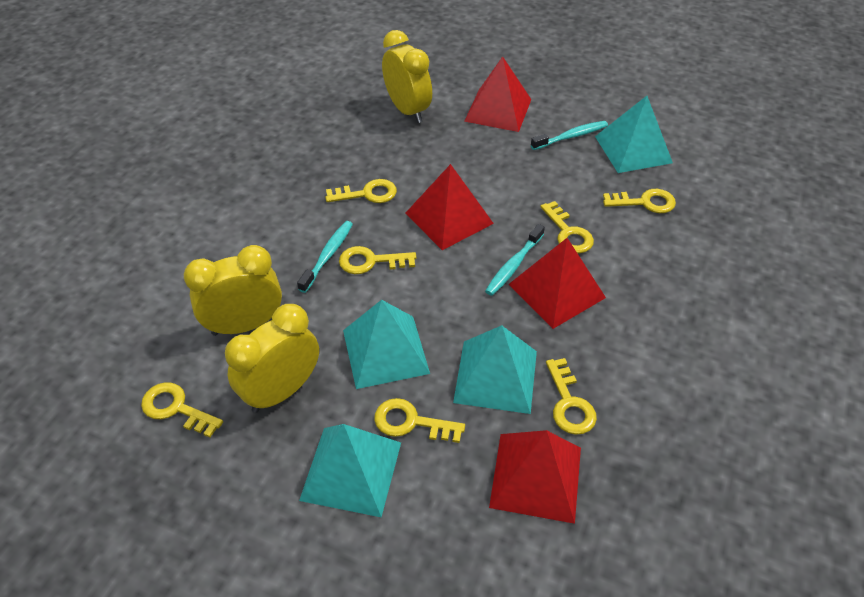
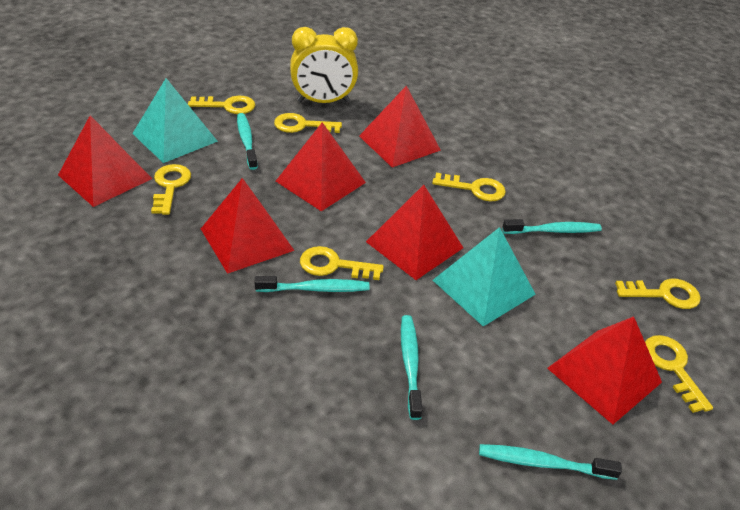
red pyramid: 4 -> 6
turquoise pyramid: 4 -> 2
turquoise toothbrush: 3 -> 5
yellow clock: 3 -> 1

